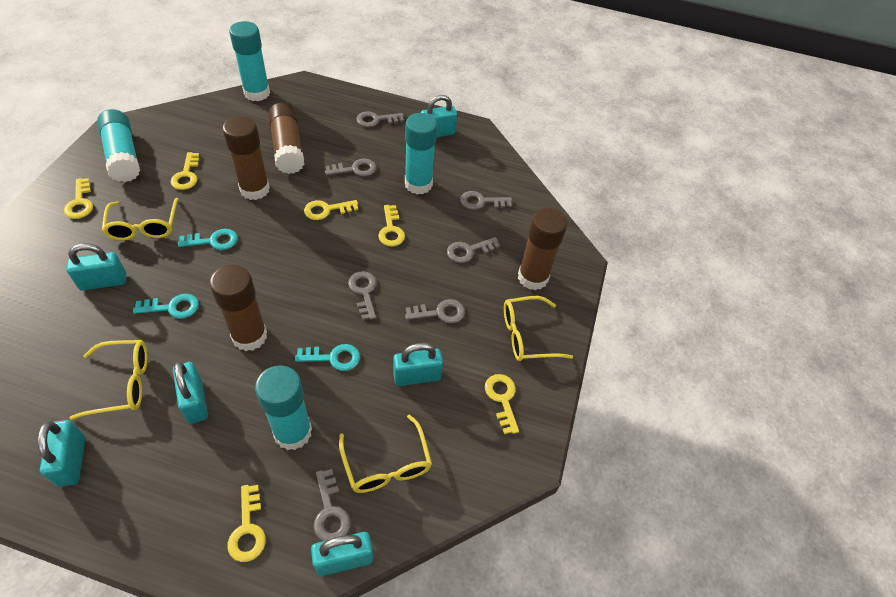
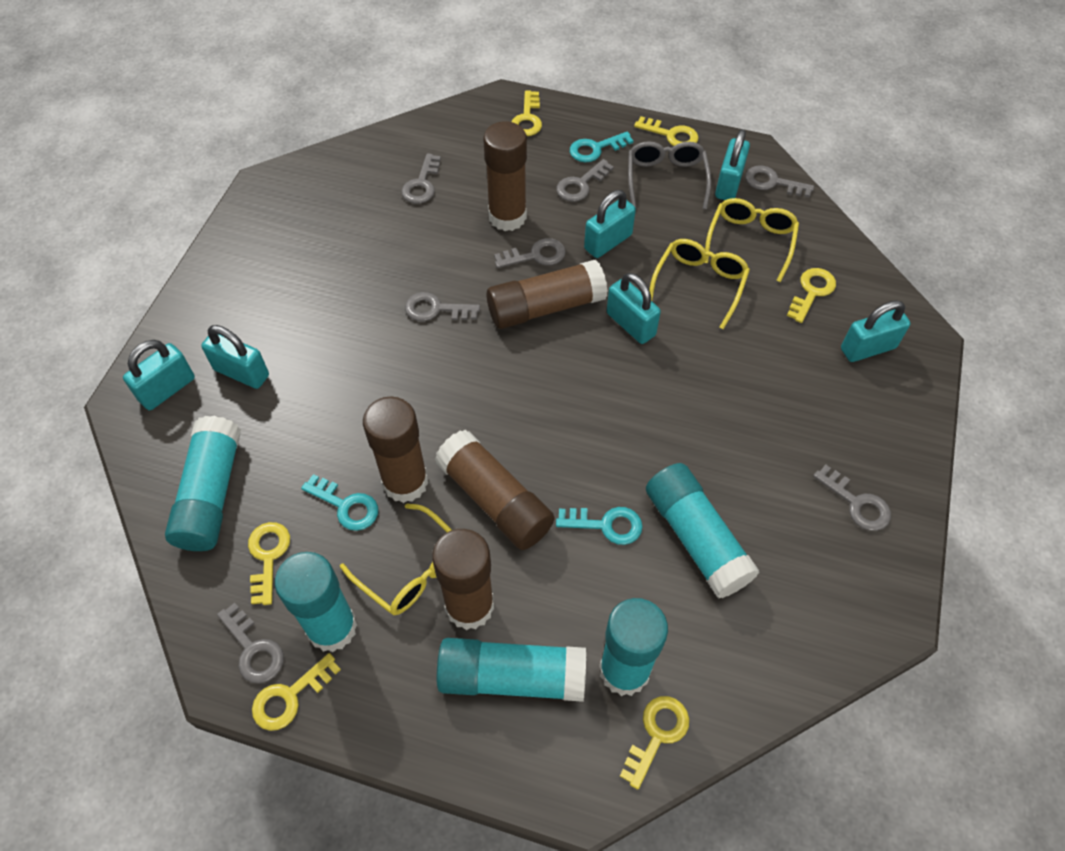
brown glue stick: 4 -> 5
grey glasses: 0 -> 1
turquoise glue stick: 4 -> 5
yellow glasses: 4 -> 3

